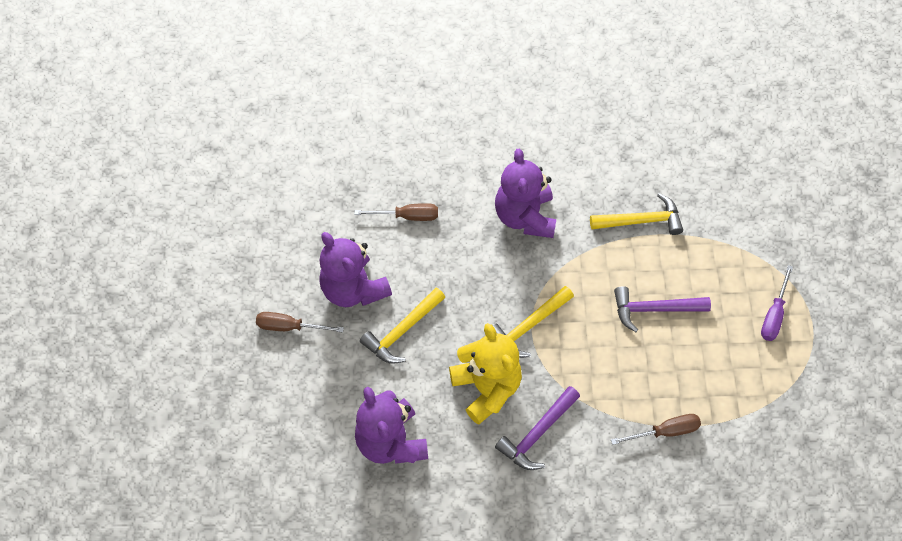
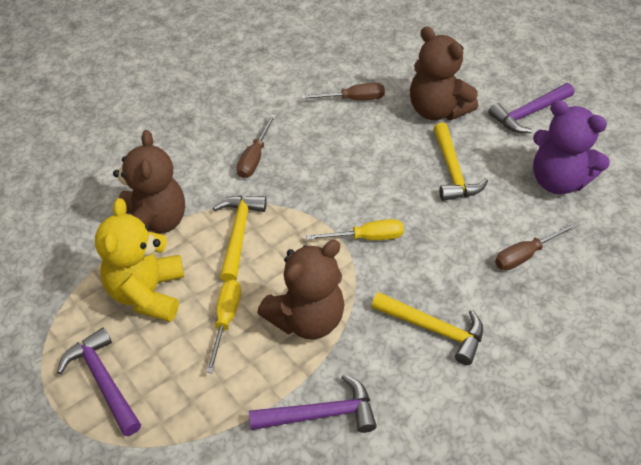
brown teddy bear: 0 -> 3
purple hammer: 2 -> 3
purple screwdriver: 1 -> 0
purple teddy bear: 3 -> 1
yellow screwdriver: 0 -> 2

